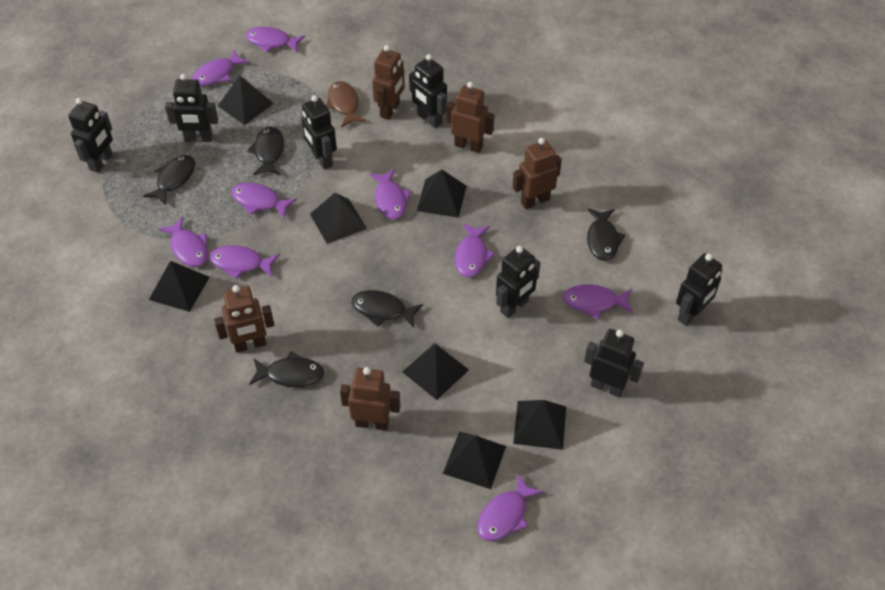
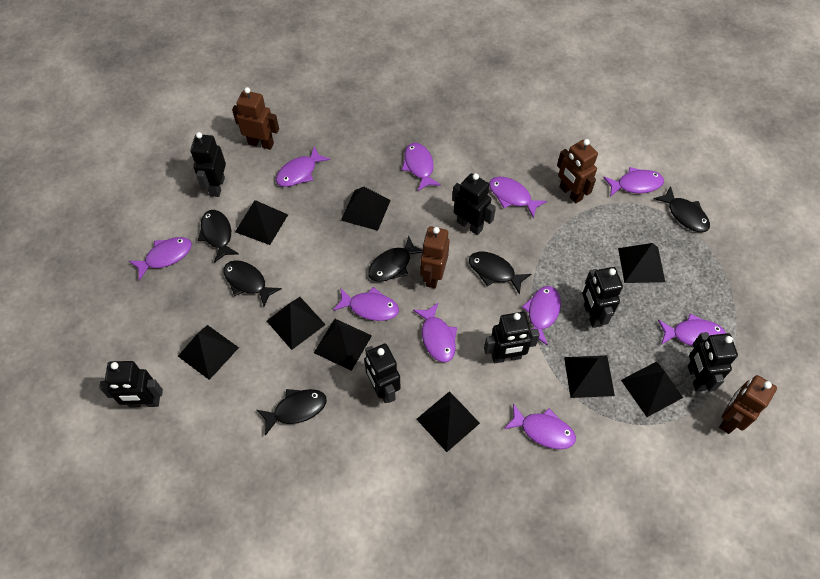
black fish: 5 -> 6
black pyramid: 7 -> 9
brown fish: 1 -> 0
brown robot: 5 -> 4
purple fish: 9 -> 10

